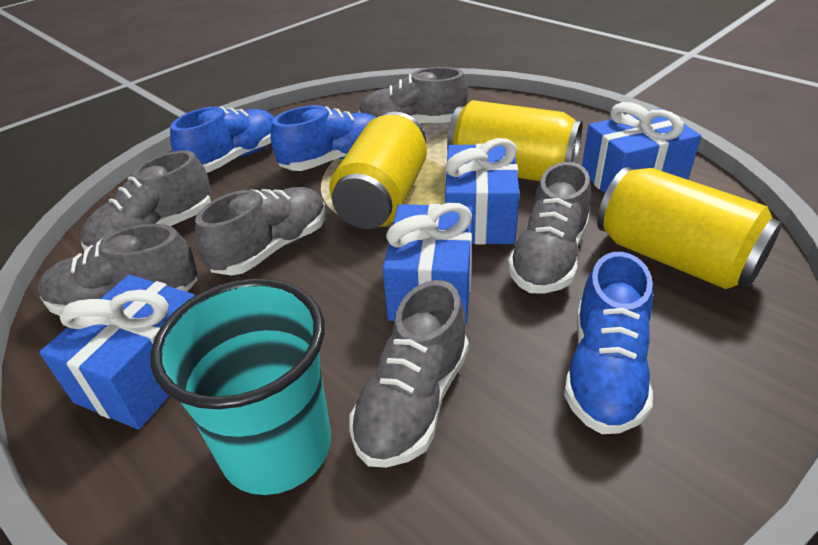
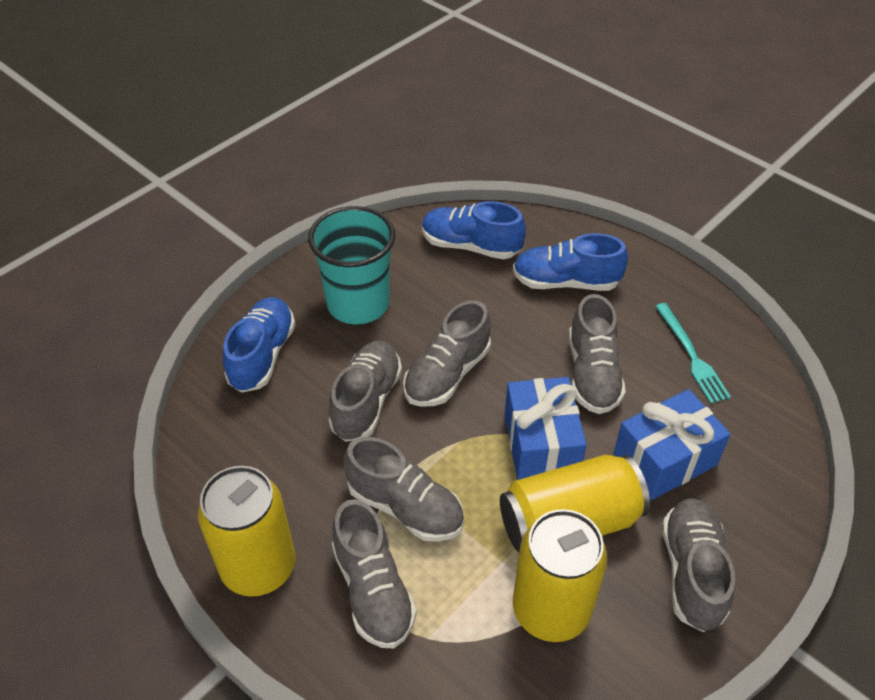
blue gift: 4 -> 2
turquoise fork: 0 -> 1

